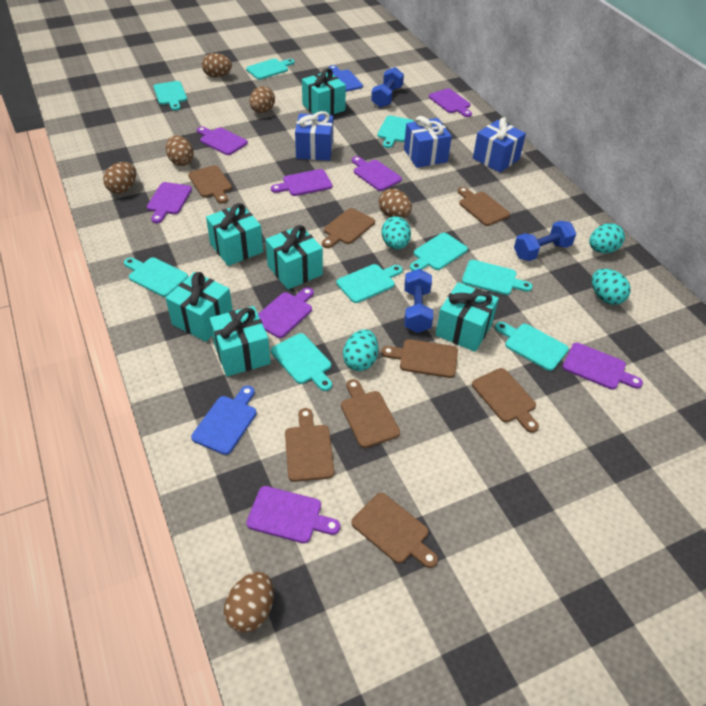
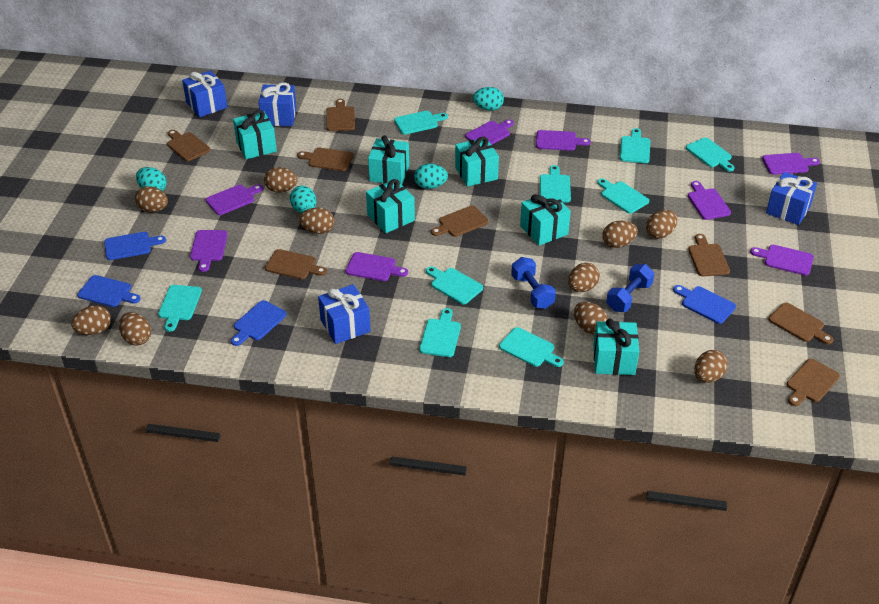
blue cutting board: 2 -> 4
blue dumbbell: 3 -> 2
blue gift: 3 -> 4
brown egg: 6 -> 10

